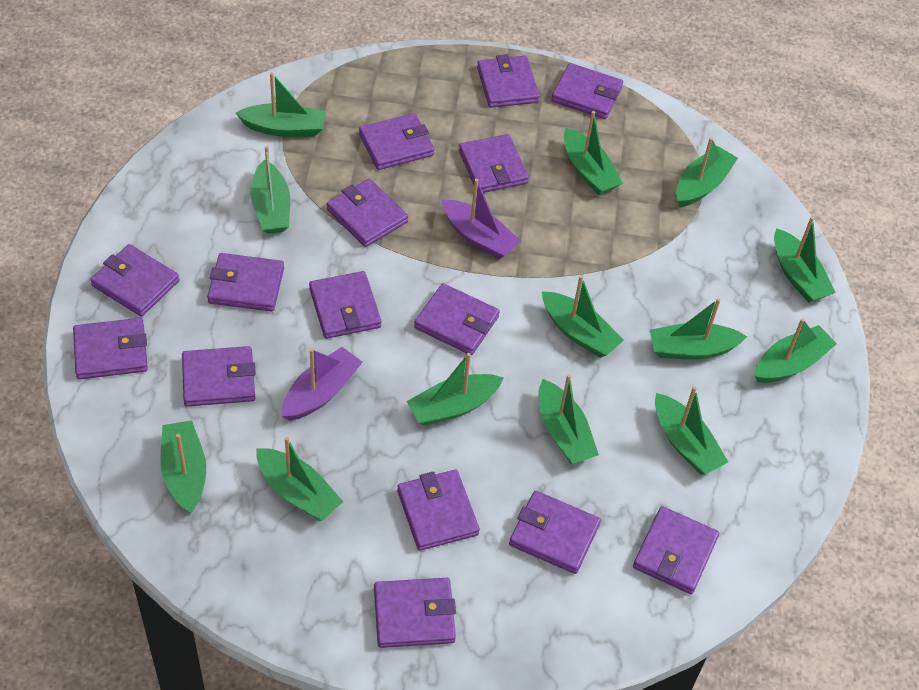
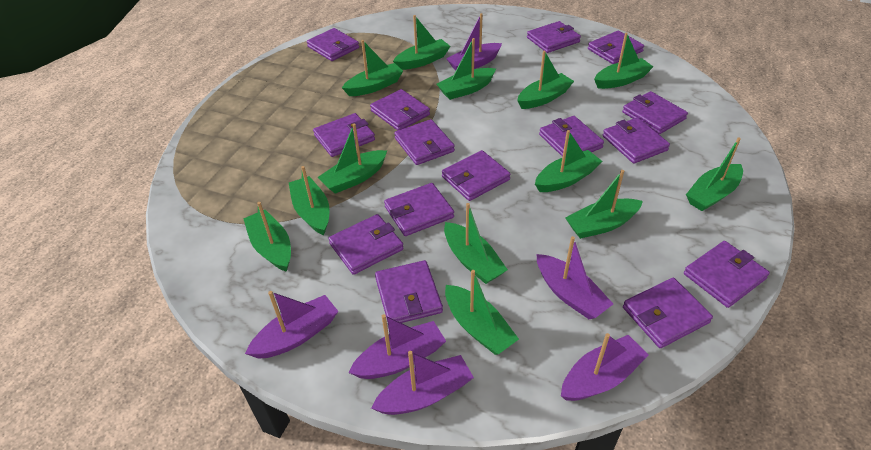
purple boat: 2 -> 6

